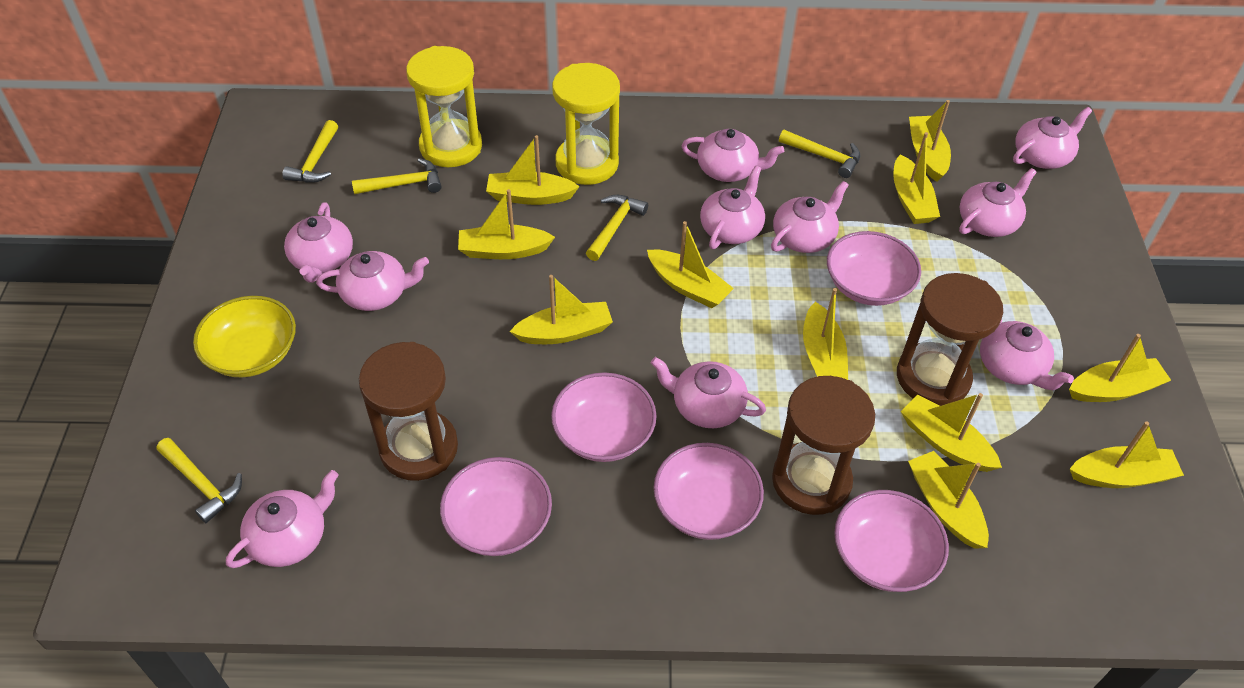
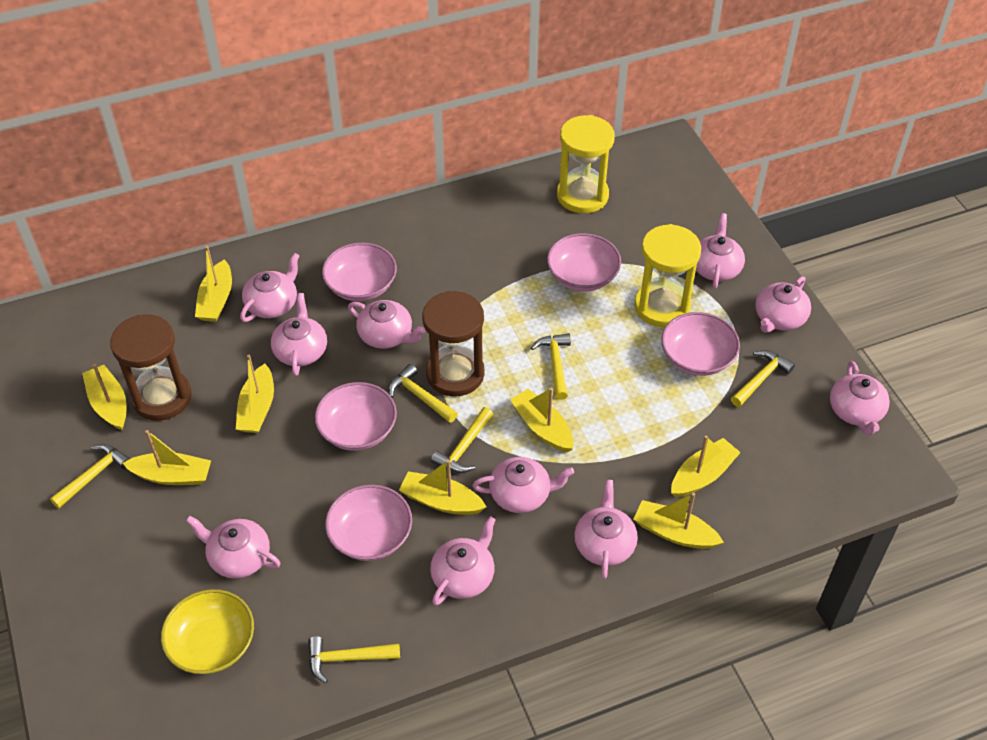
brown hourglass: 3 -> 2
yellow boat: 11 -> 8
yellow hammer: 5 -> 6

